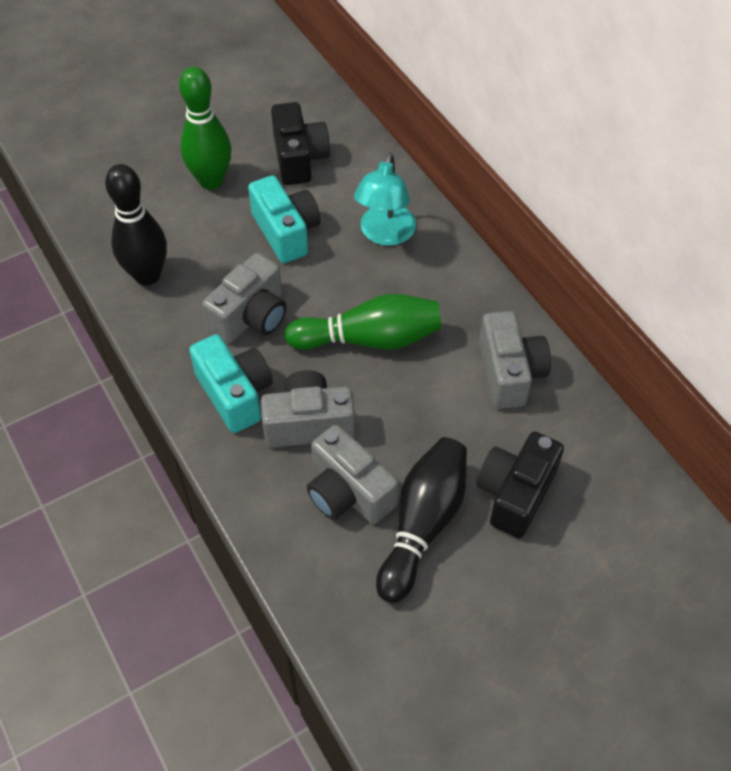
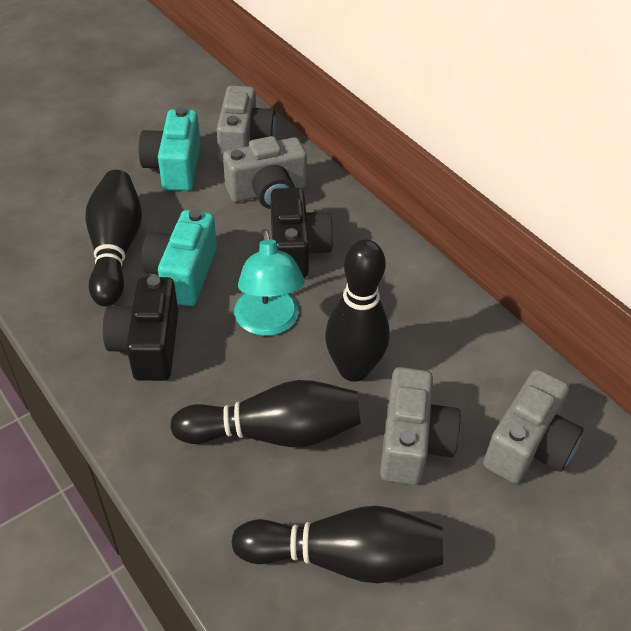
black bowling pin: 2 -> 4
green bowling pin: 2 -> 0

